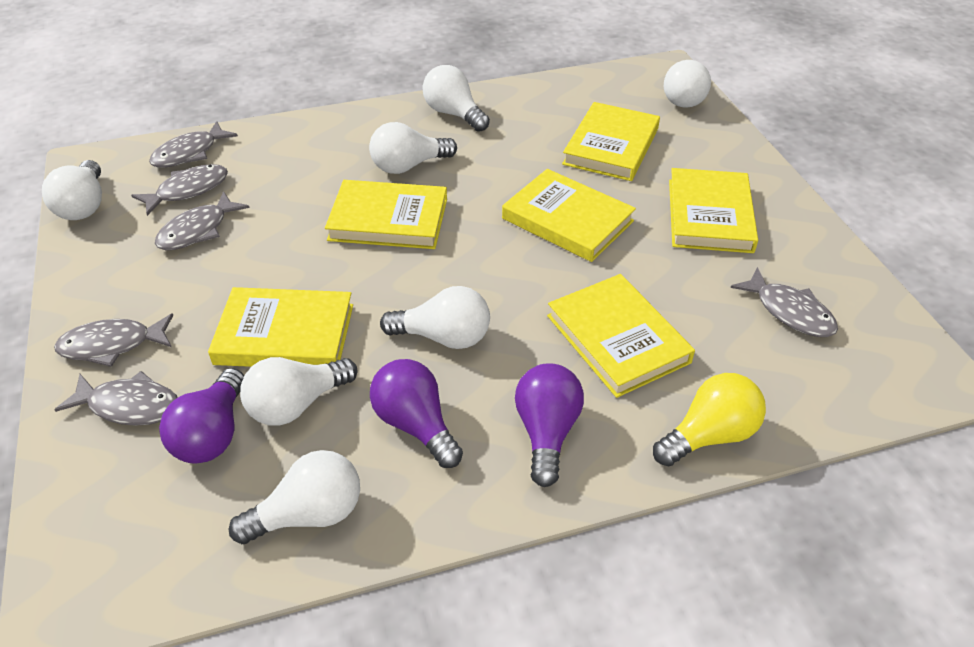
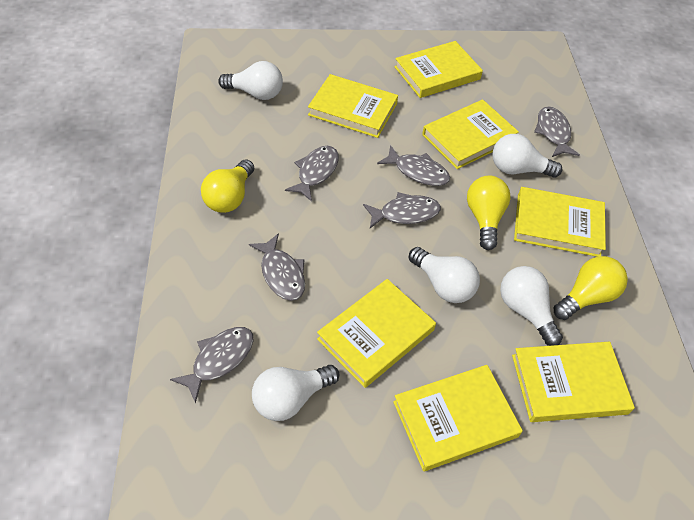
purple light bulb: 3 -> 0
white light bulb: 7 -> 5
yellow book: 6 -> 7
yellow light bulb: 1 -> 3

